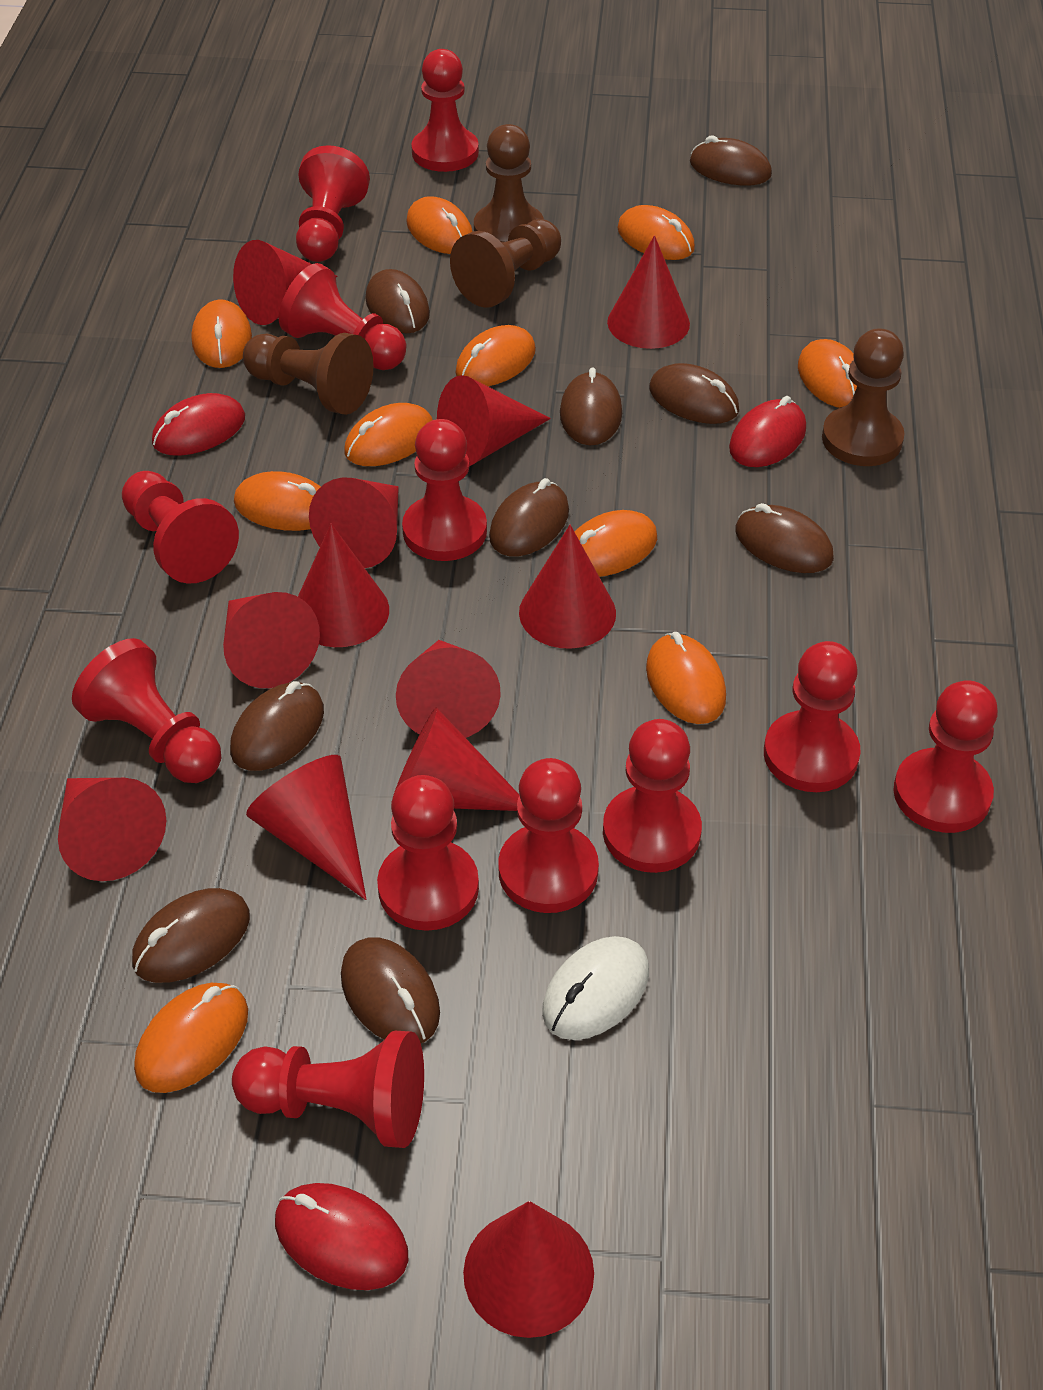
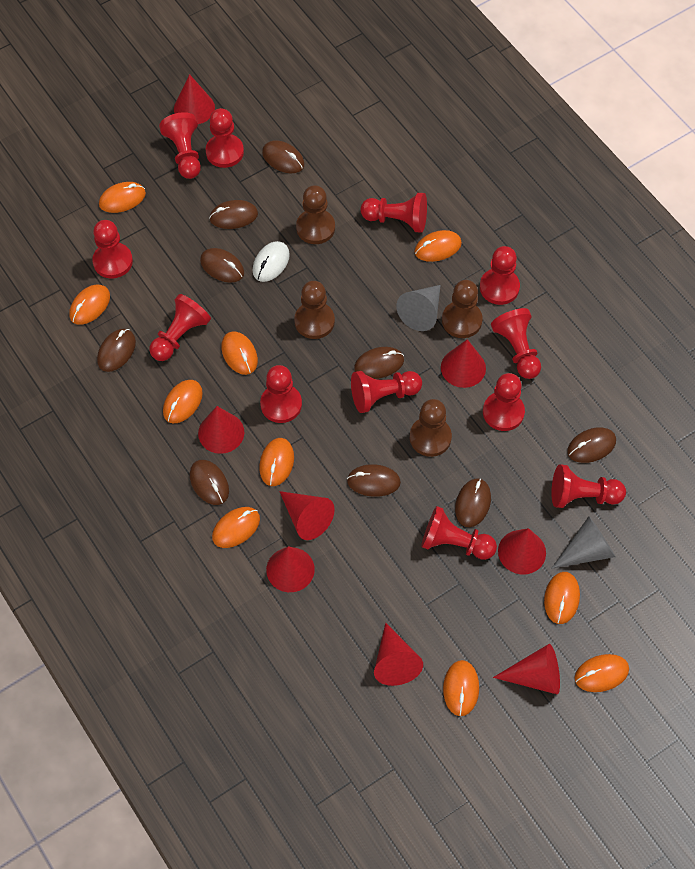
grey cone: 0 -> 2
red cone: 12 -> 8
red mouse: 3 -> 0

